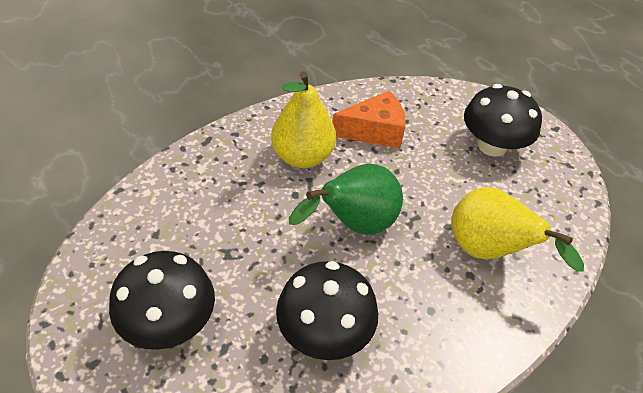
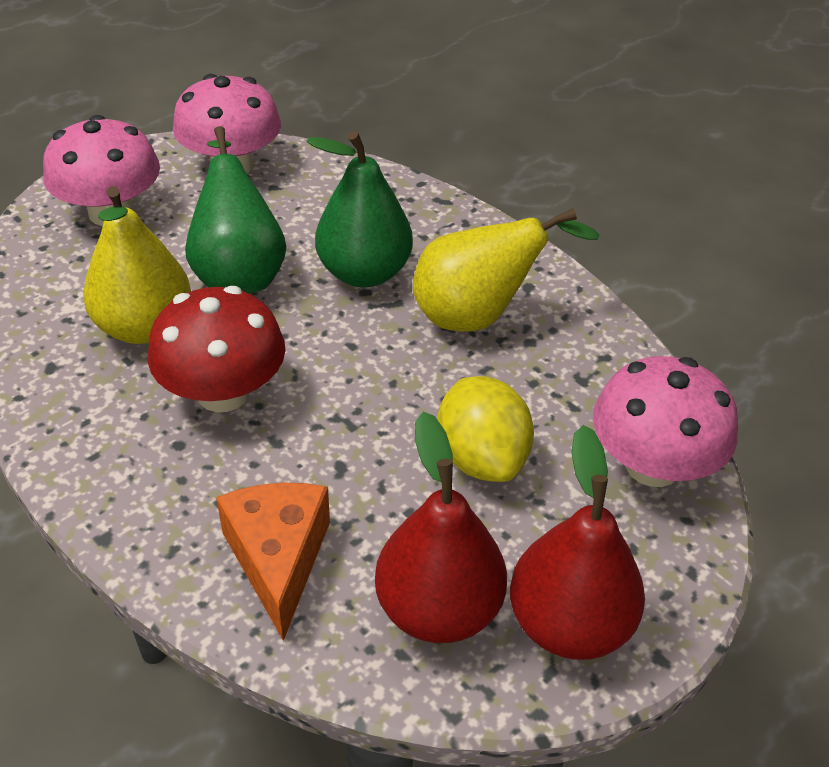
black mushroom: 3 -> 0
green pear: 1 -> 2
pink mushroom: 0 -> 3
red mushroom: 0 -> 1
red pear: 0 -> 2
yellow lemon: 0 -> 1

